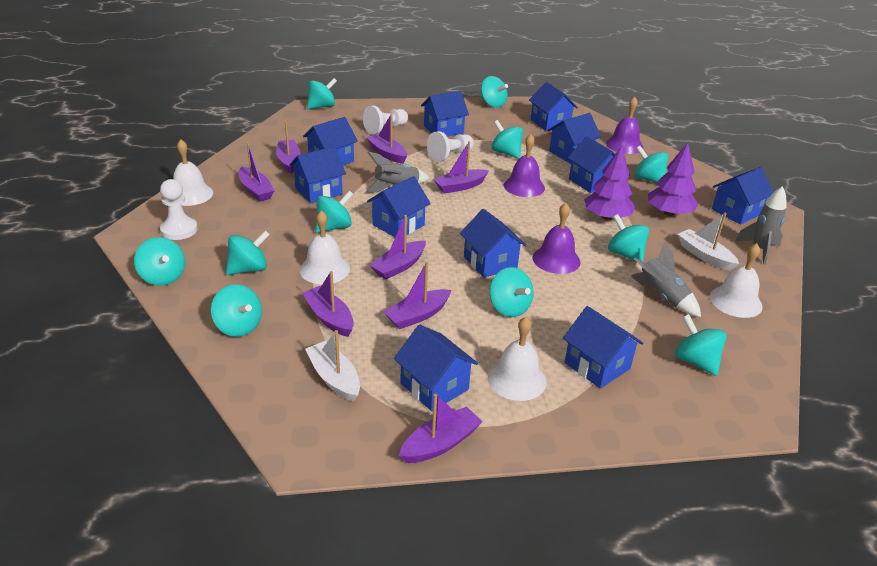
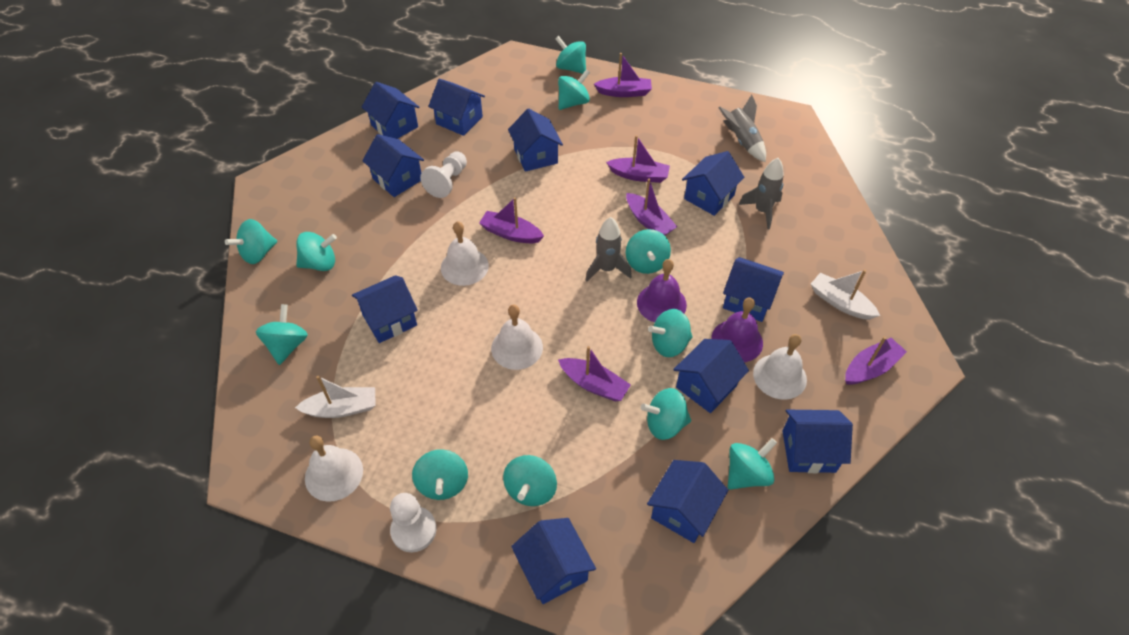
purple bell: 3 -> 2
purple boat: 8 -> 6
purple tree: 2 -> 0
white pawn: 3 -> 2

